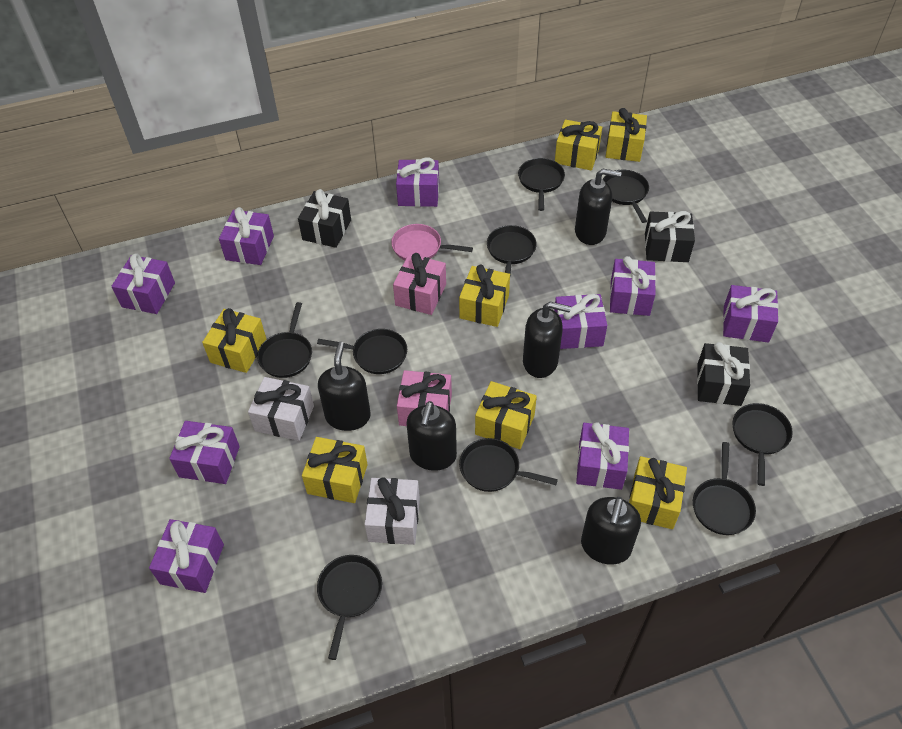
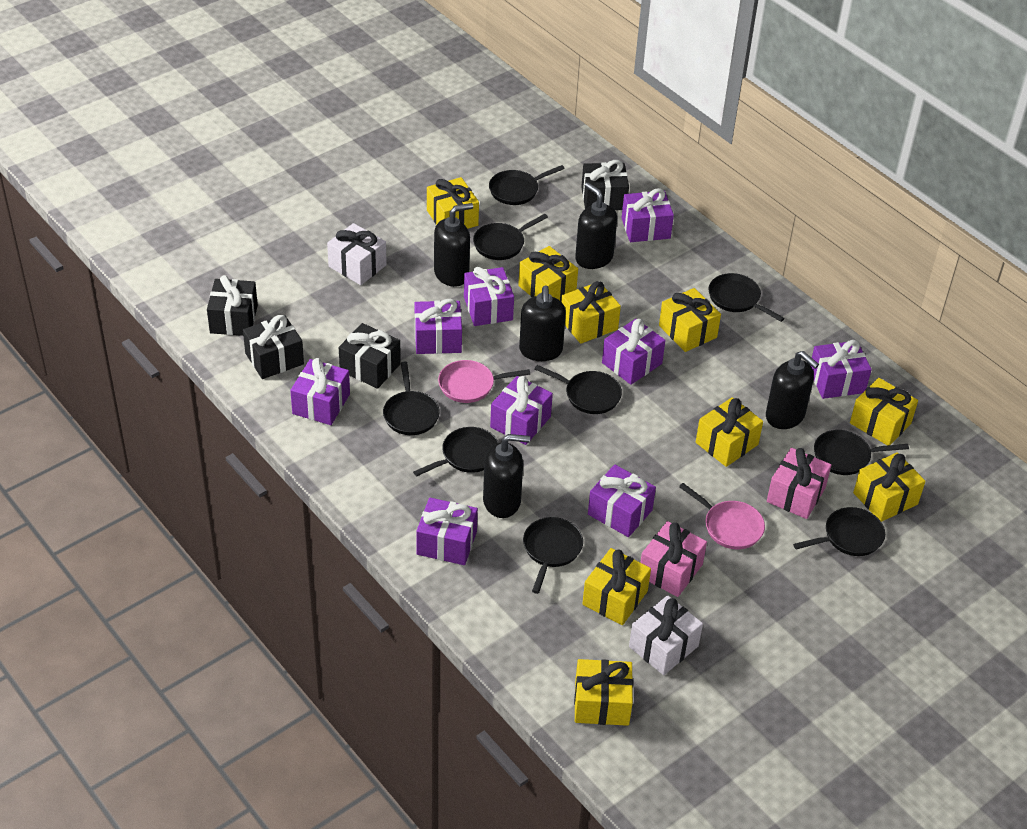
black gift: 3 -> 4
pink pan: 1 -> 2
yellow gift: 7 -> 9

